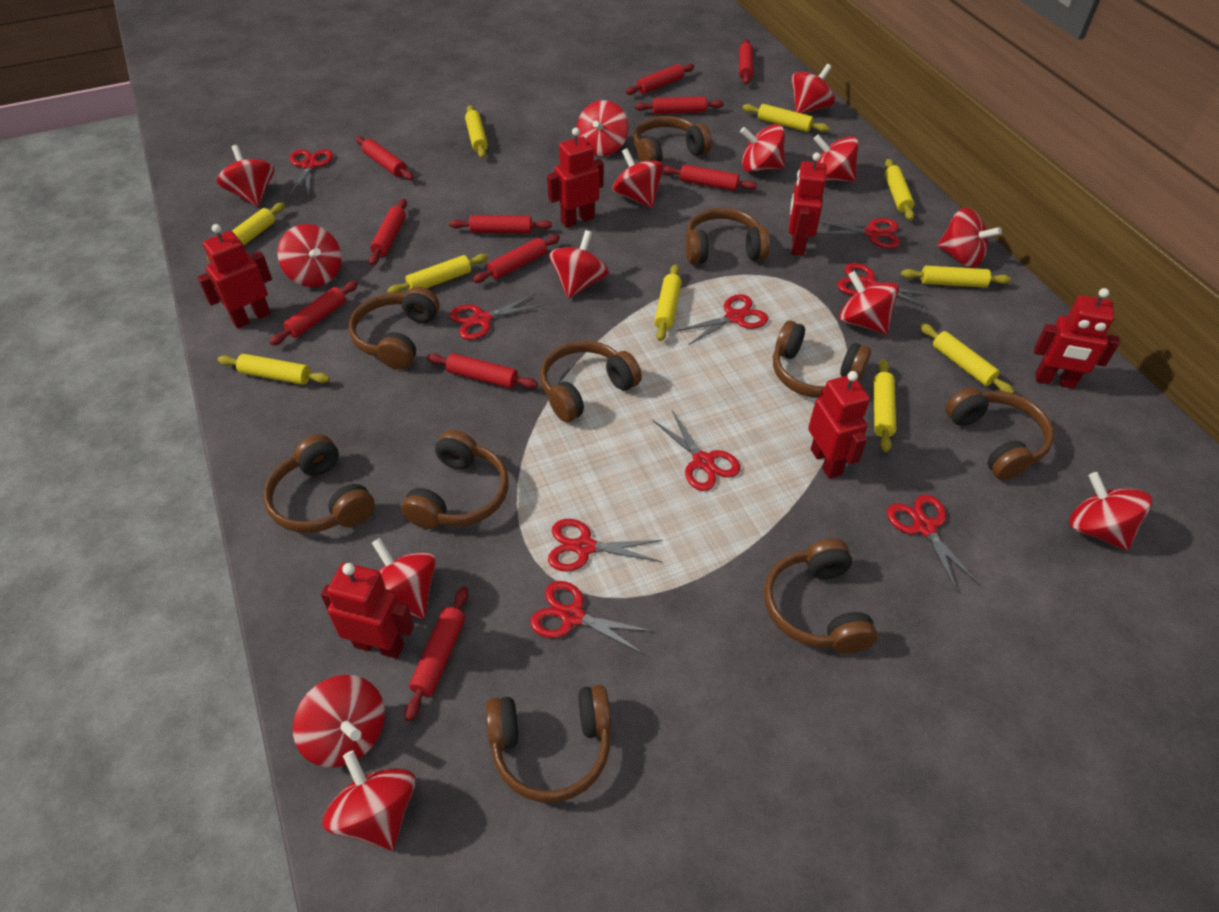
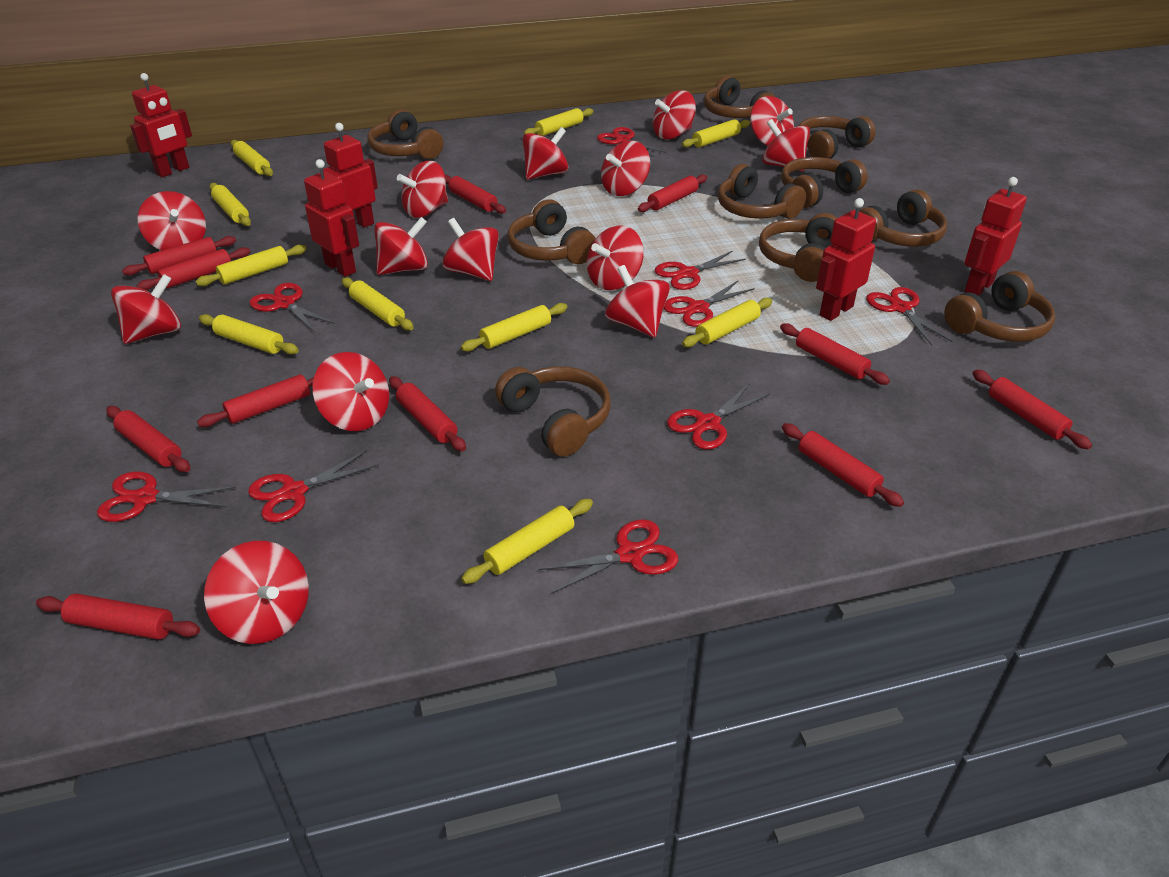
red robot: 6 -> 5

